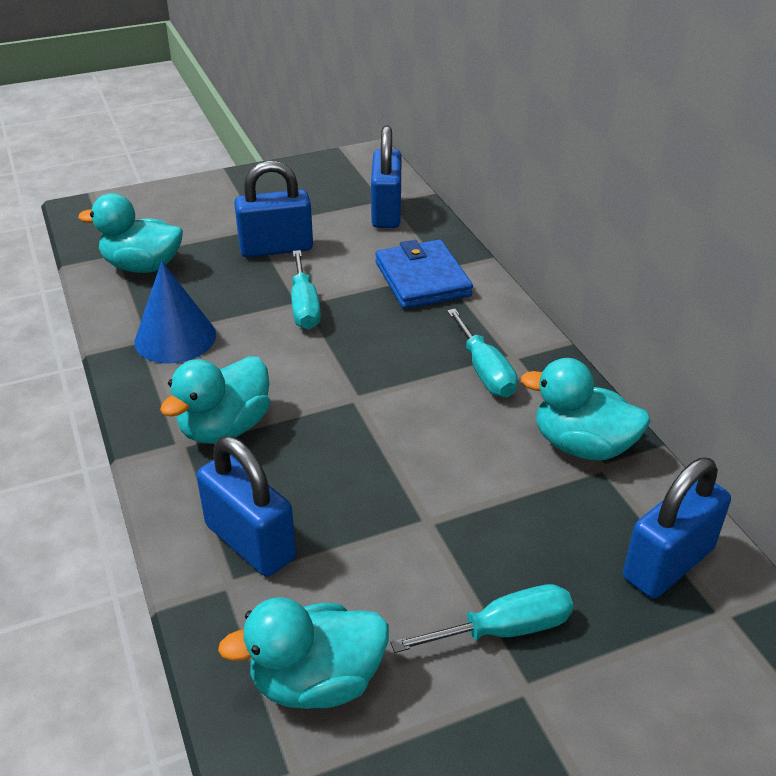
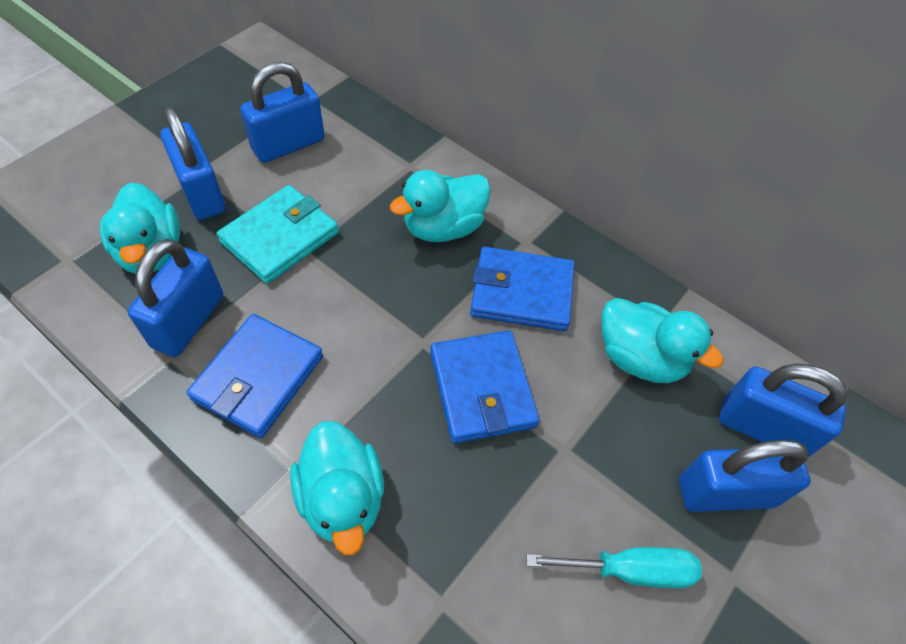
blue cone: 1 -> 0
blue padlock: 4 -> 5
blue wallet: 1 -> 3
turquoise screwdriver: 3 -> 1
turquoise wallet: 0 -> 1

